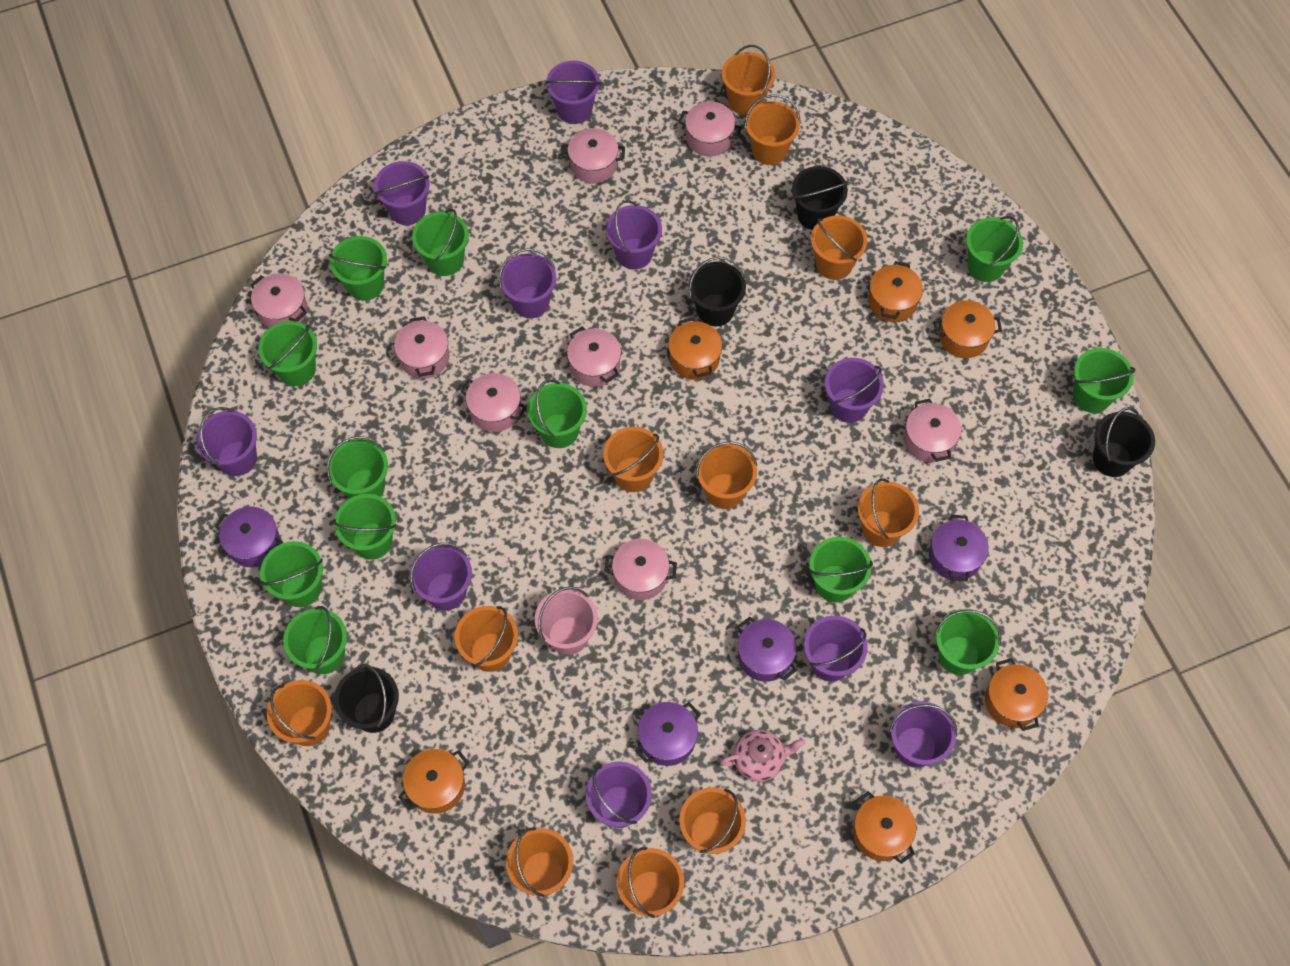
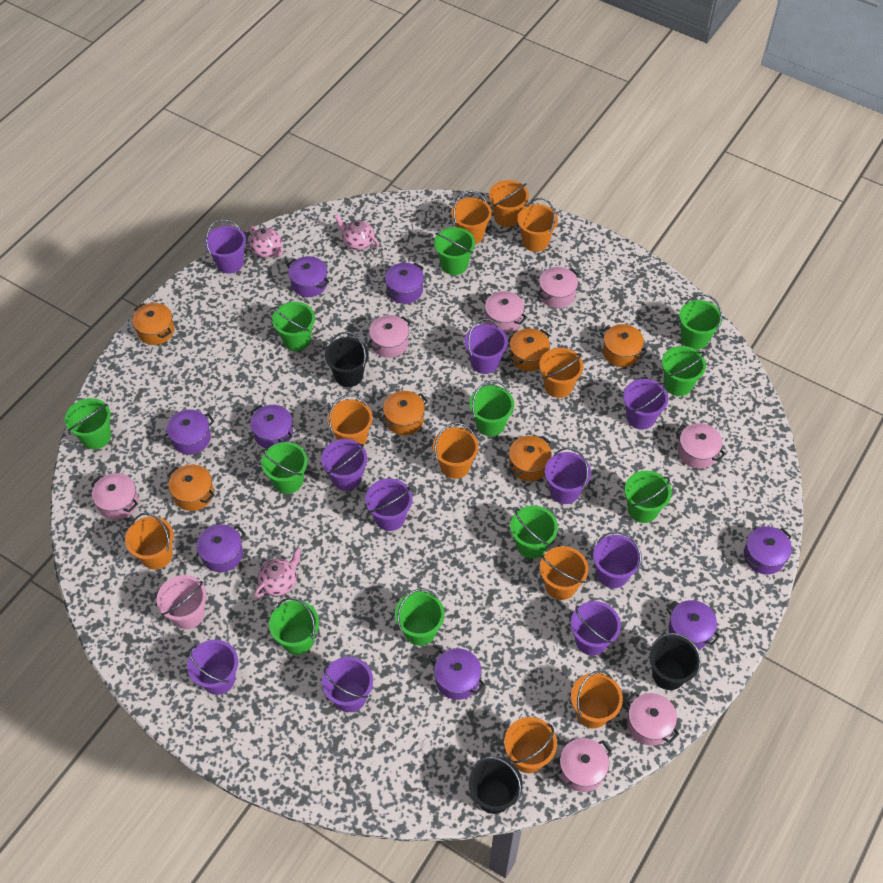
black bucket: 4 -> 3
green bucket: 12 -> 11
orange bucket: 11 -> 10
pink pot: 8 -> 7
pink teapot: 1 -> 3
purple pot: 4 -> 8

